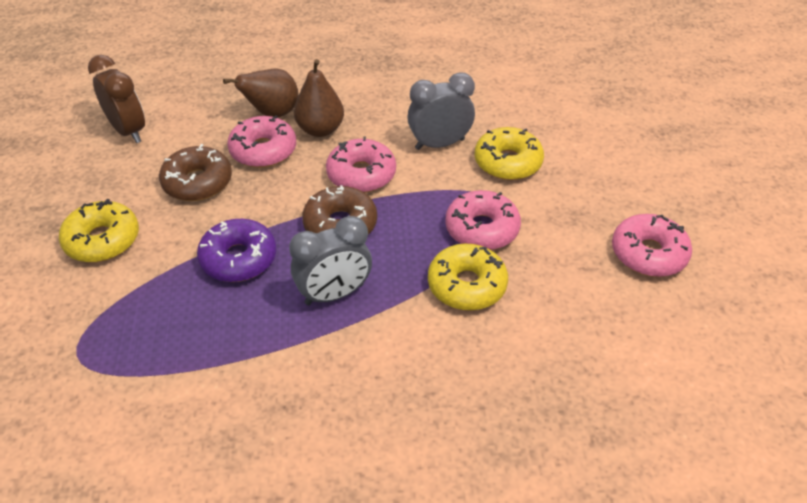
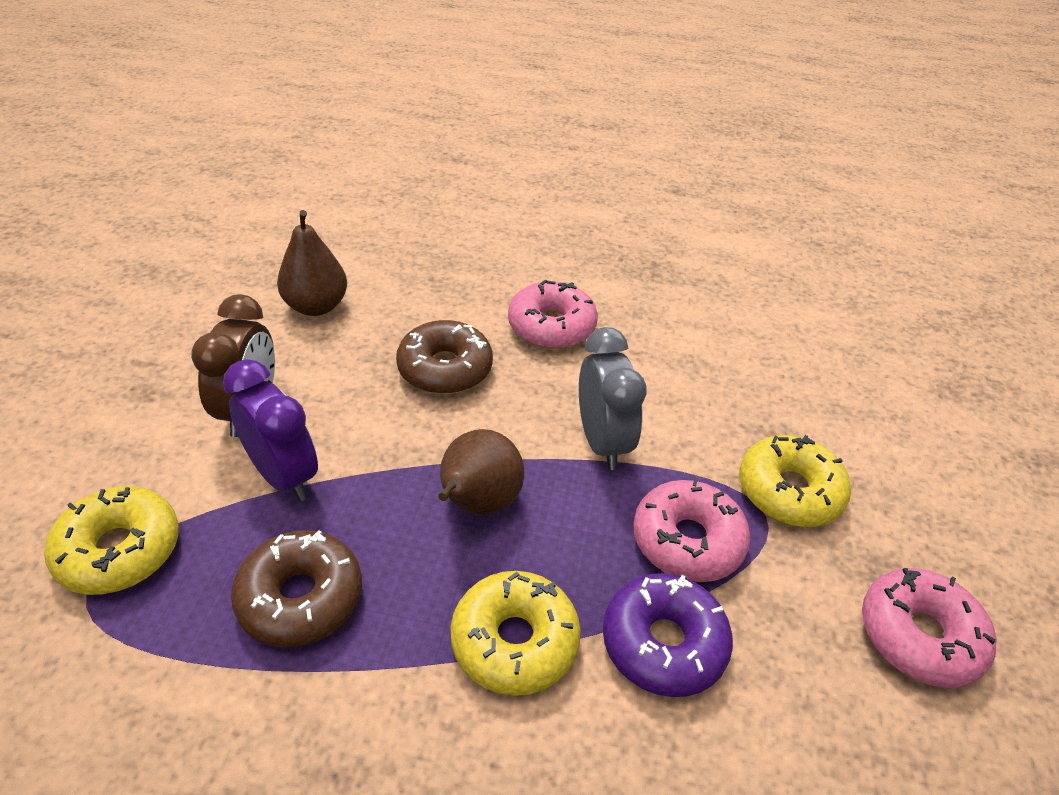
grey clock: 2 -> 1
pink donut: 4 -> 3
purple clock: 0 -> 1

